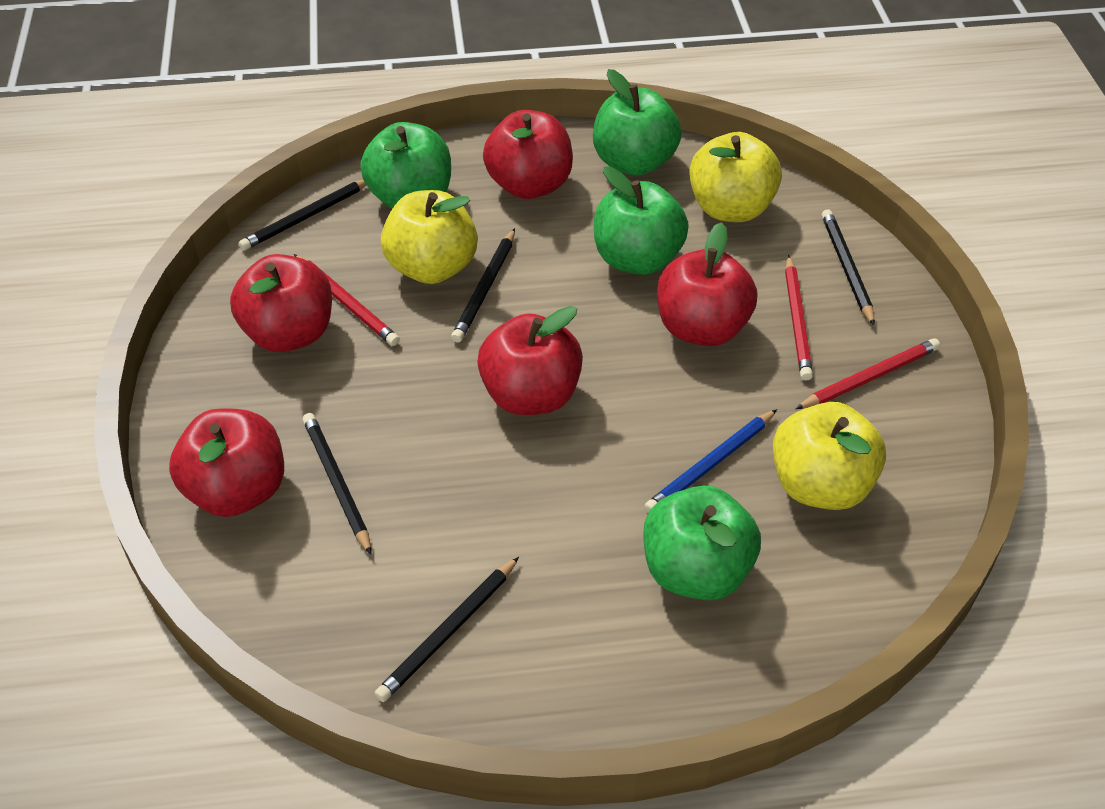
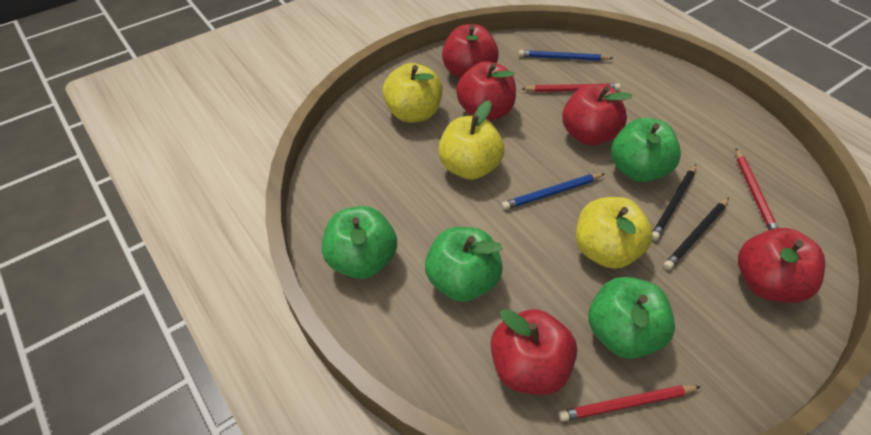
black pencil: 5 -> 2
blue pencil: 1 -> 2

